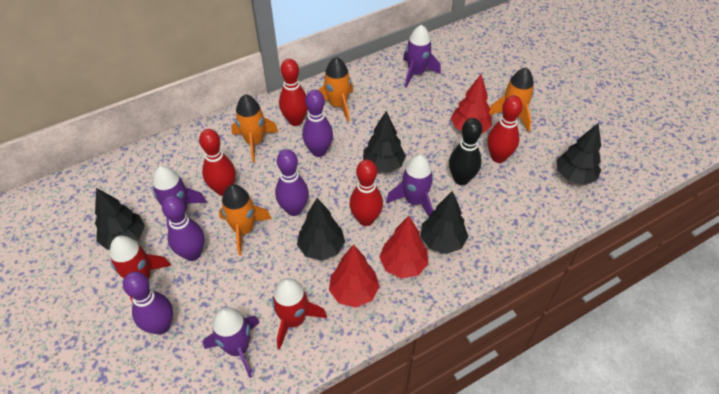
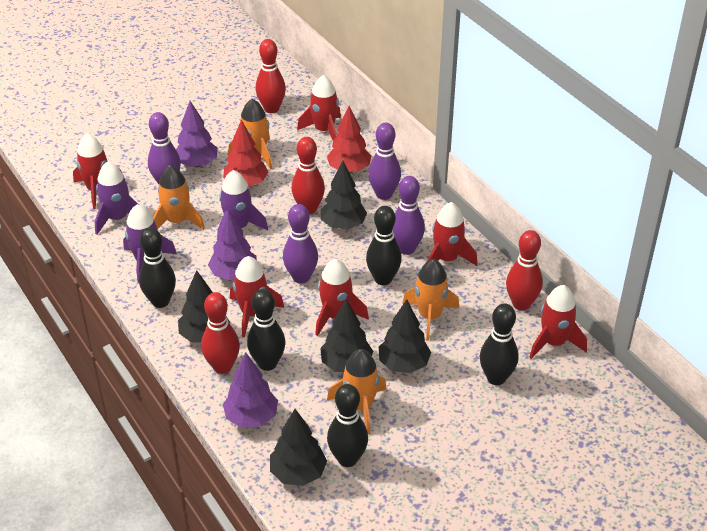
black bowling pin: 1 -> 5
purple rocket: 4 -> 3
purple tree: 0 -> 3
red rocket: 2 -> 6
red tree: 3 -> 2

